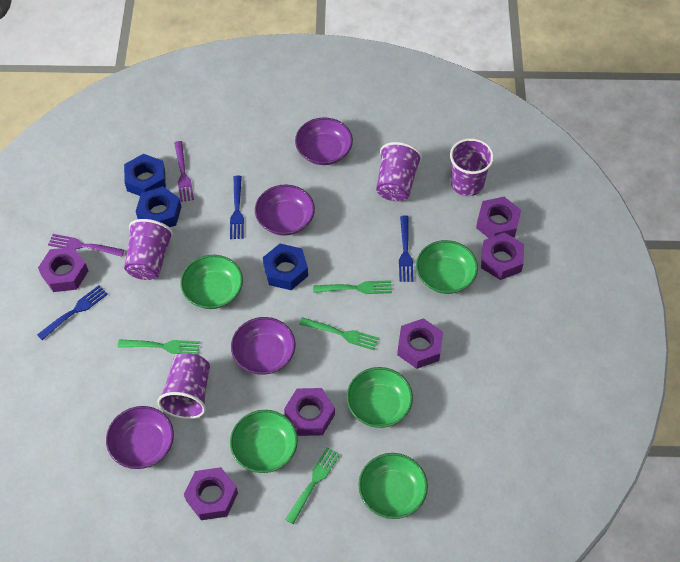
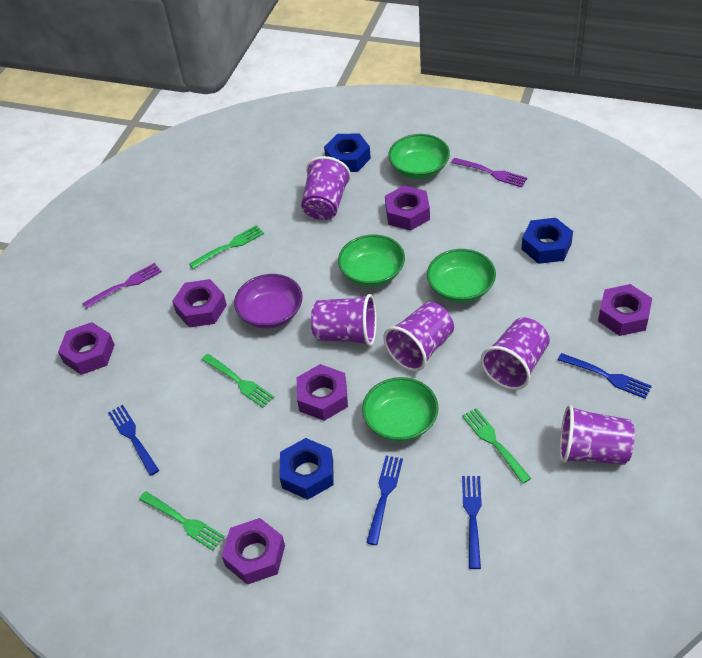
blue fork: 3 -> 4
green bowl: 5 -> 4
purple bowl: 4 -> 1
purple cup: 4 -> 5

